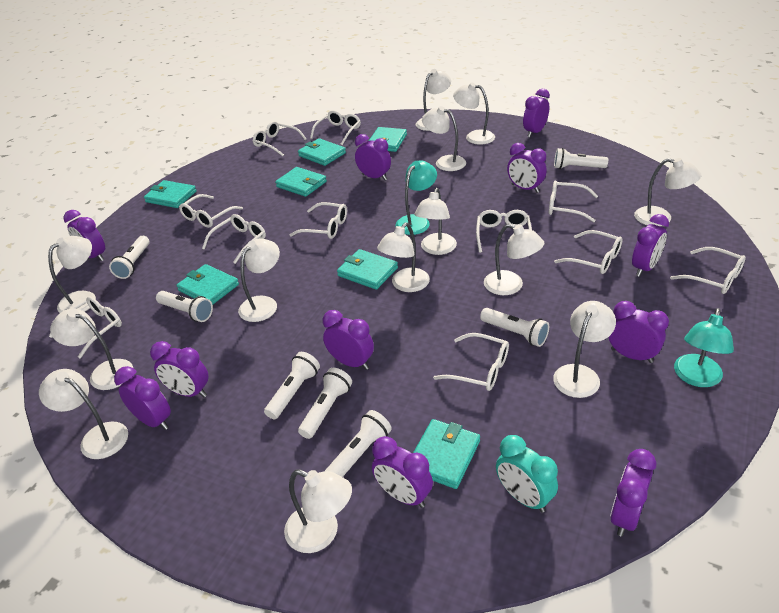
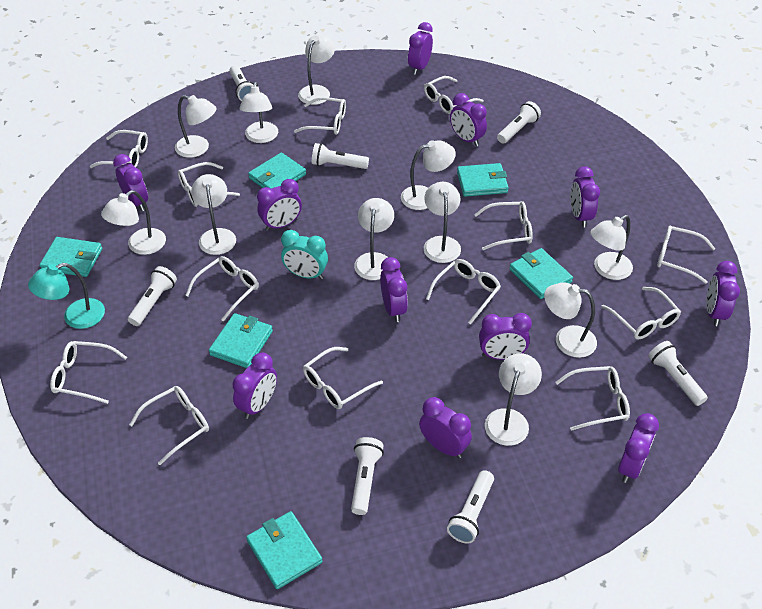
turquoise lamp: 2 -> 1
turquoise wallet: 7 -> 6
white glasses: 11 -> 13
white lamp: 13 -> 11

